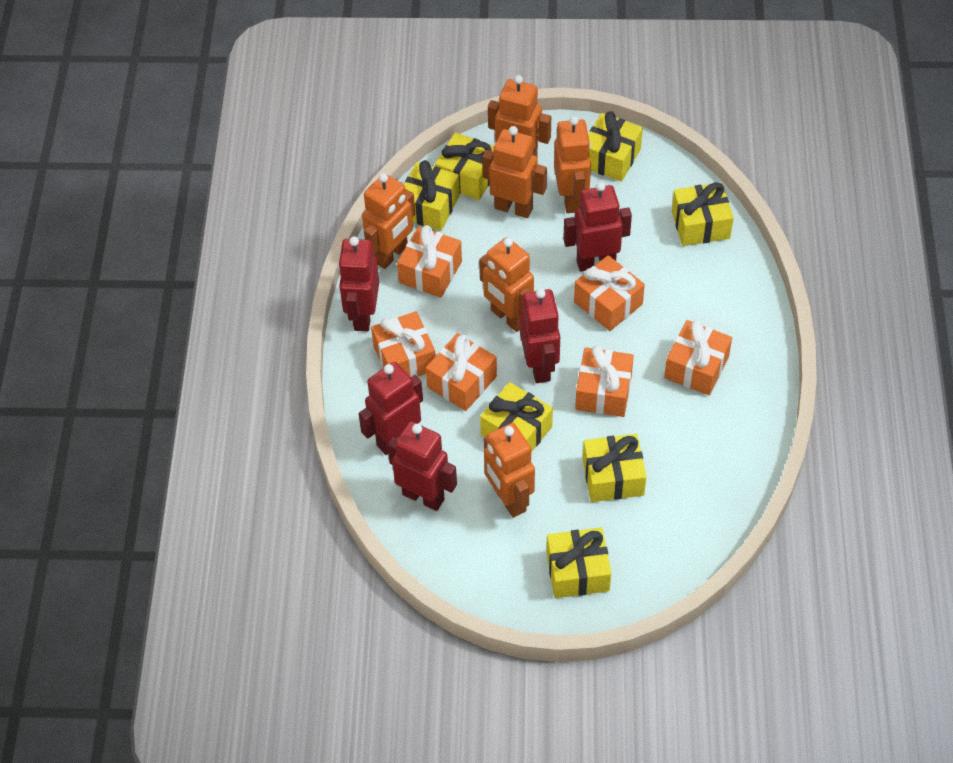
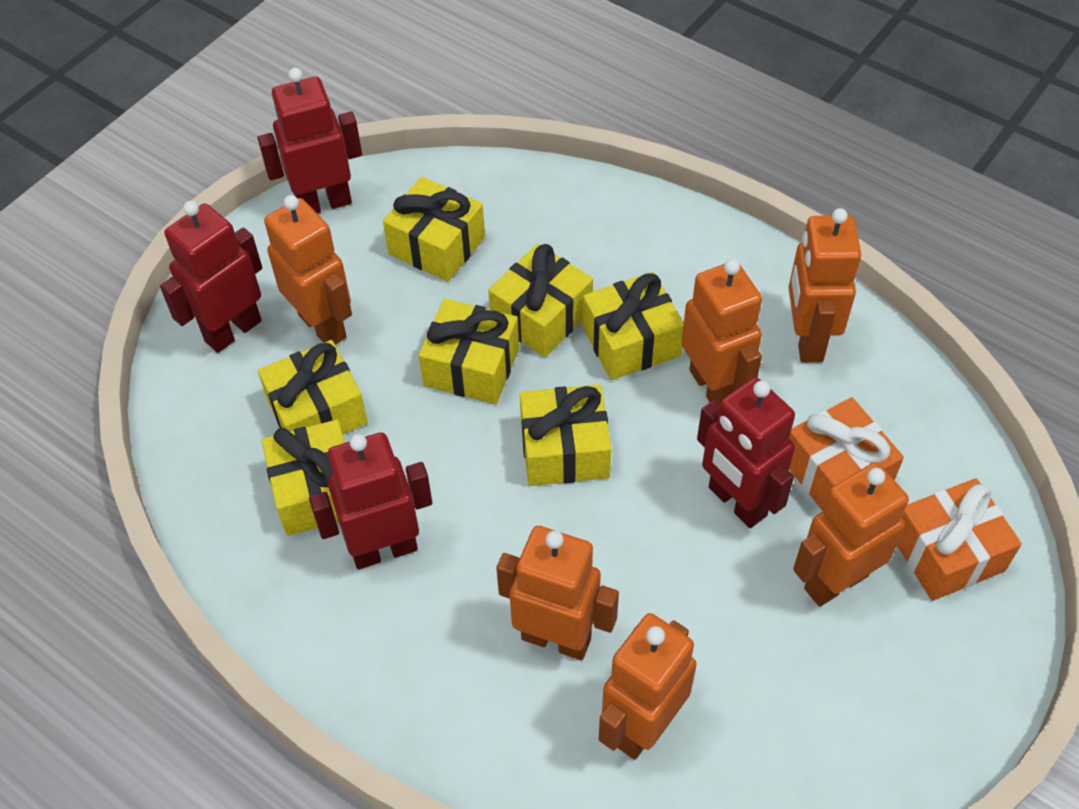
orange gift: 6 -> 2
red robot: 5 -> 4

